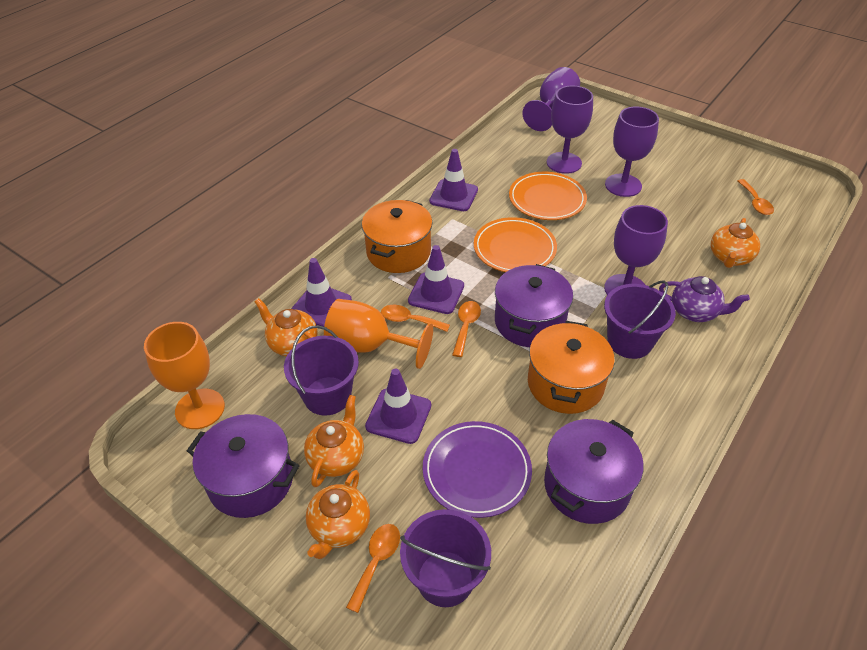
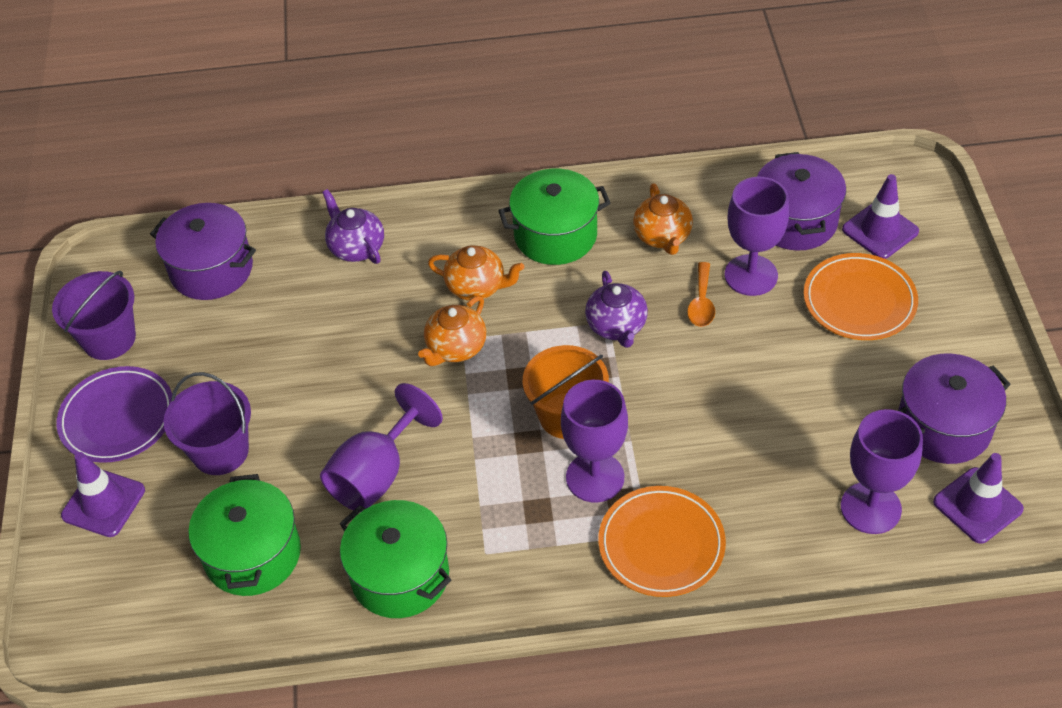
green pot: 0 -> 3
orange bucket: 0 -> 1
orange goblet: 2 -> 0
orange pot: 2 -> 0
orange spoon: 4 -> 1
orange teapot: 4 -> 3
purple bucket: 3 -> 2
purple teapot: 1 -> 2
purple traffic cone: 4 -> 3

